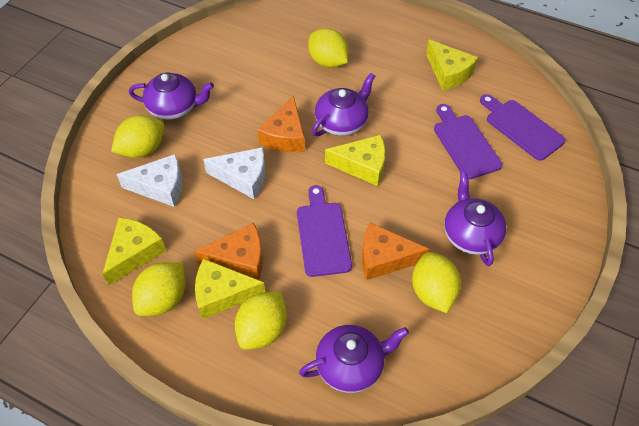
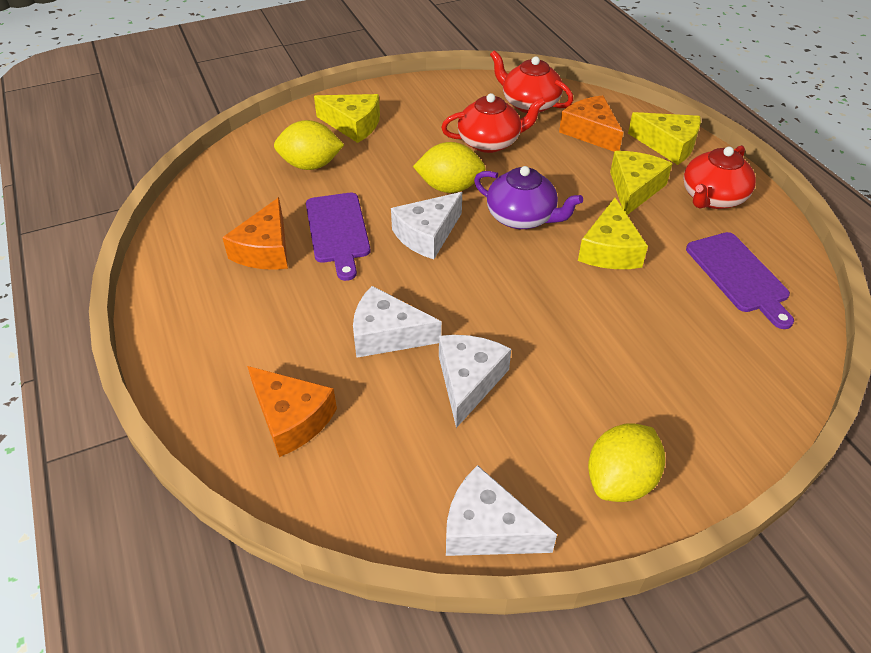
purple cutting board: 3 -> 2
purple teapot: 4 -> 1
red teapot: 0 -> 3
white cheese: 2 -> 4
yellow lemon: 5 -> 3

